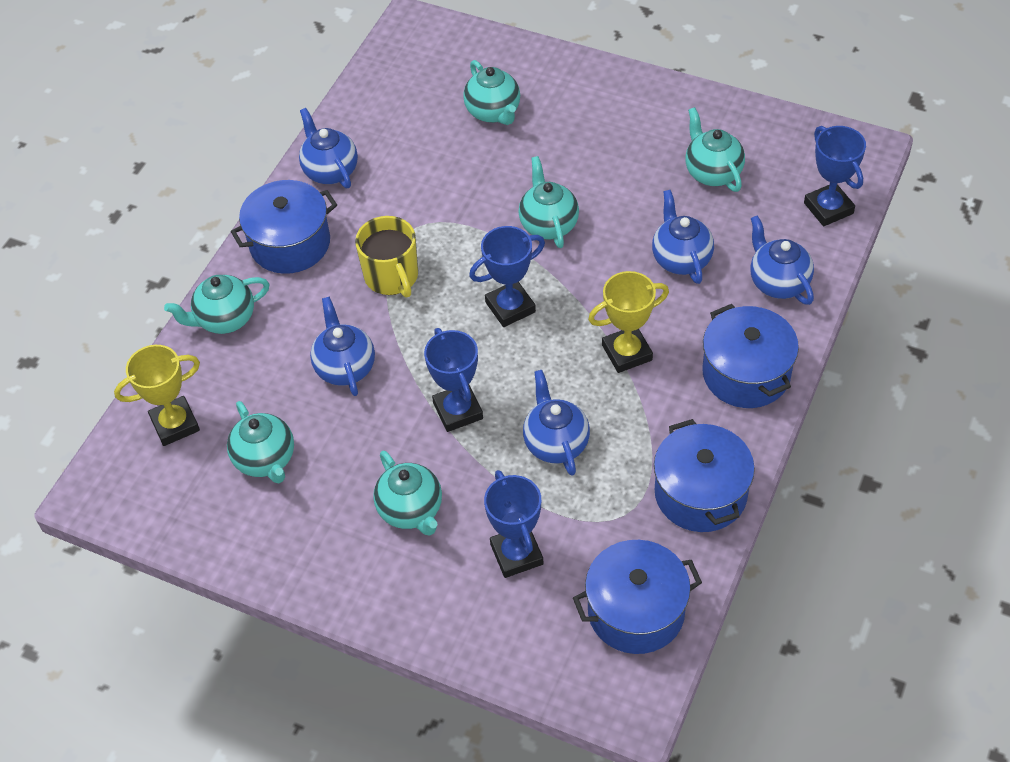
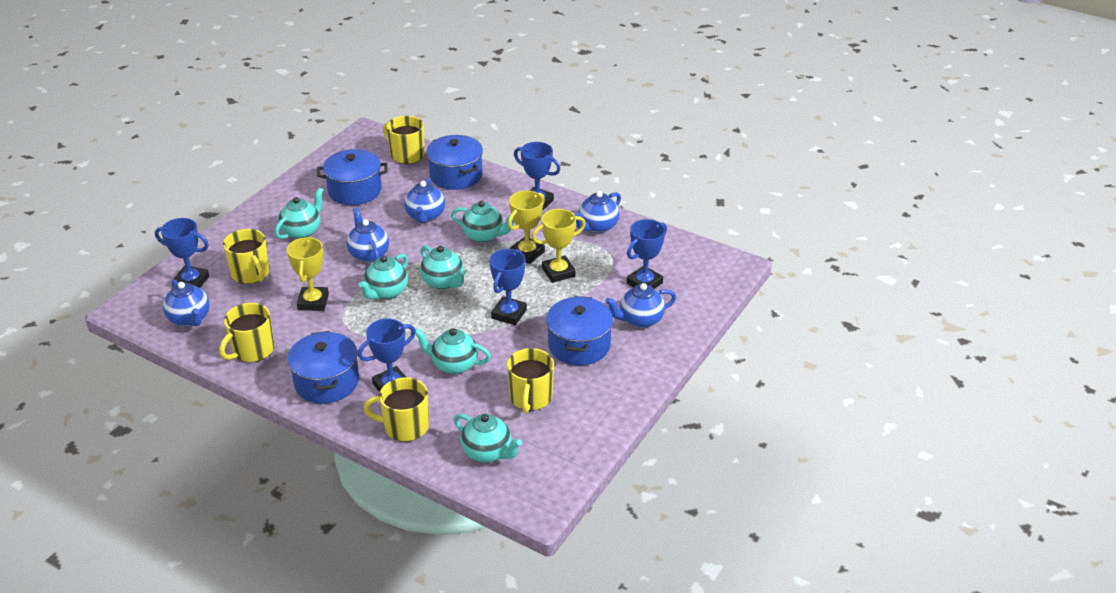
blue trophy: 4 -> 5
yellow mug: 1 -> 5
yellow trophy: 2 -> 3

